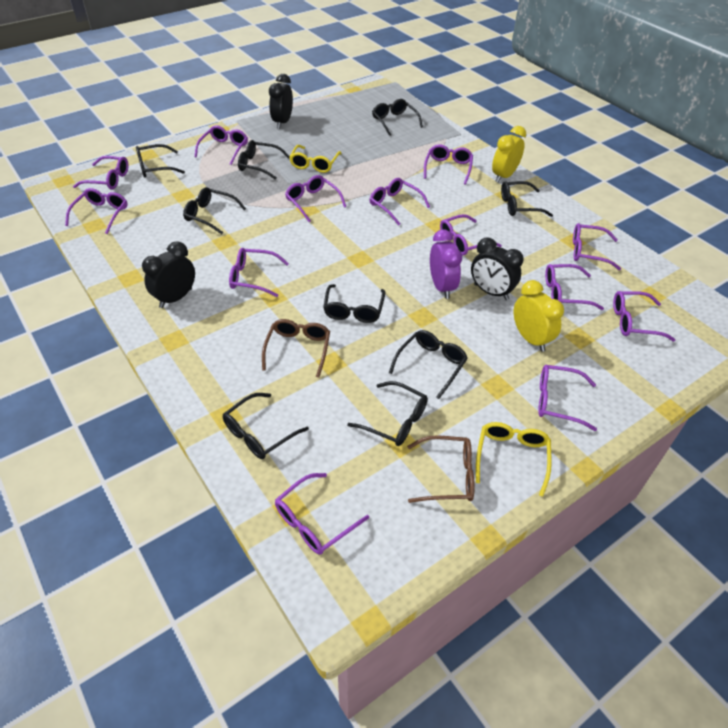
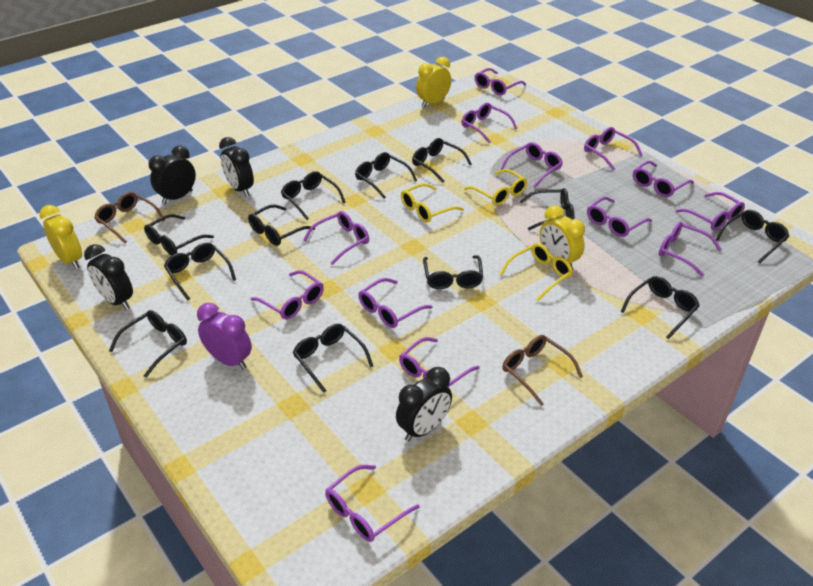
black clock: 3 -> 4
black glasses: 9 -> 12
yellow clock: 2 -> 3
yellow glasses: 2 -> 3

